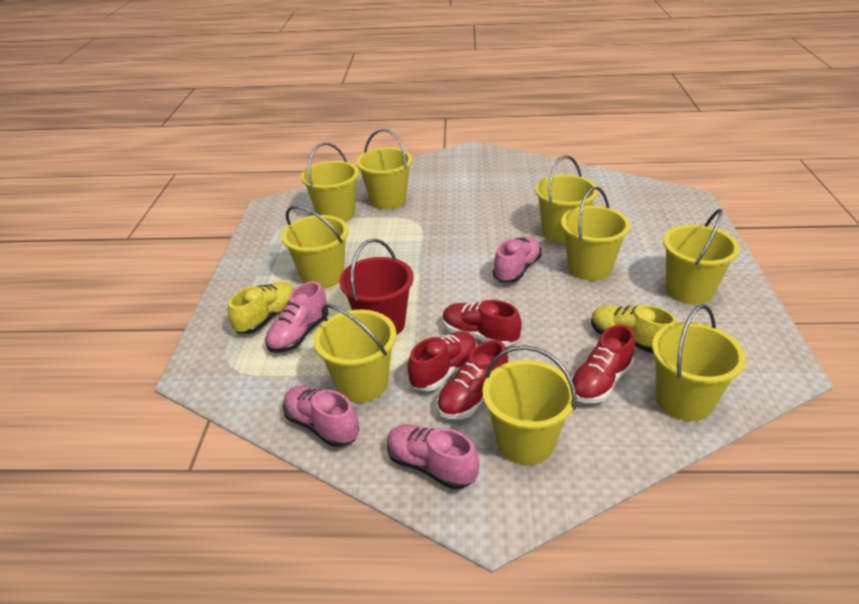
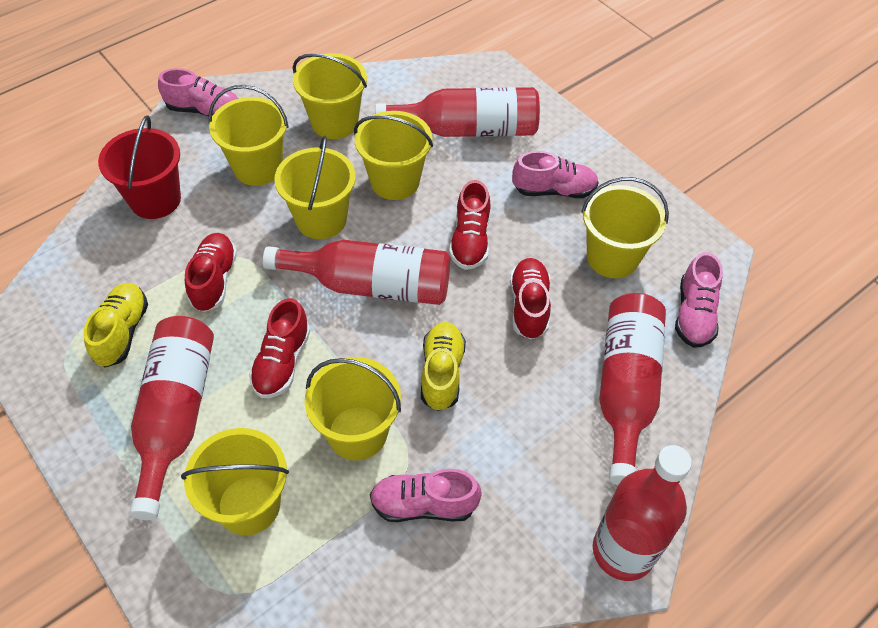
red bottle: 0 -> 5
yellow bucket: 9 -> 7

